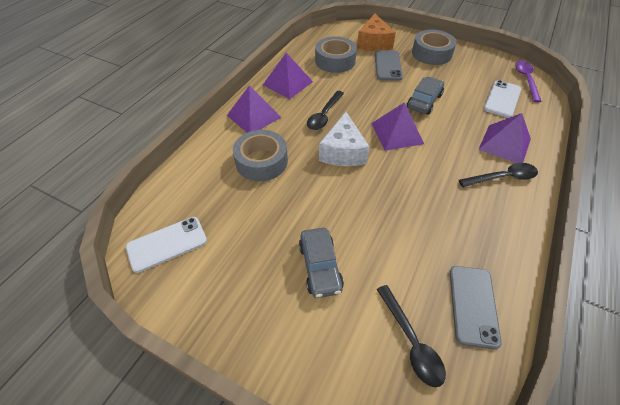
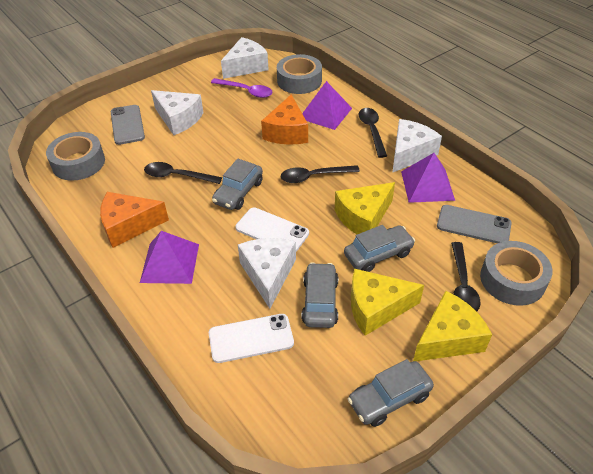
black spoon: 3 -> 4
grey car: 2 -> 4
orange cheese: 1 -> 2
purple pyramid: 4 -> 3
white cheese: 1 -> 4
yellow cheese: 0 -> 3

